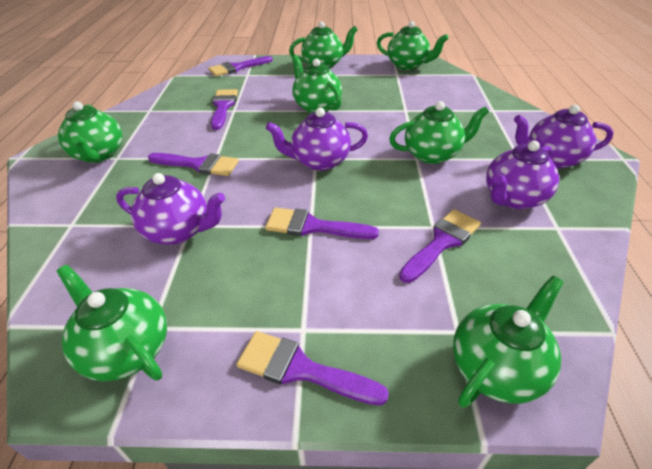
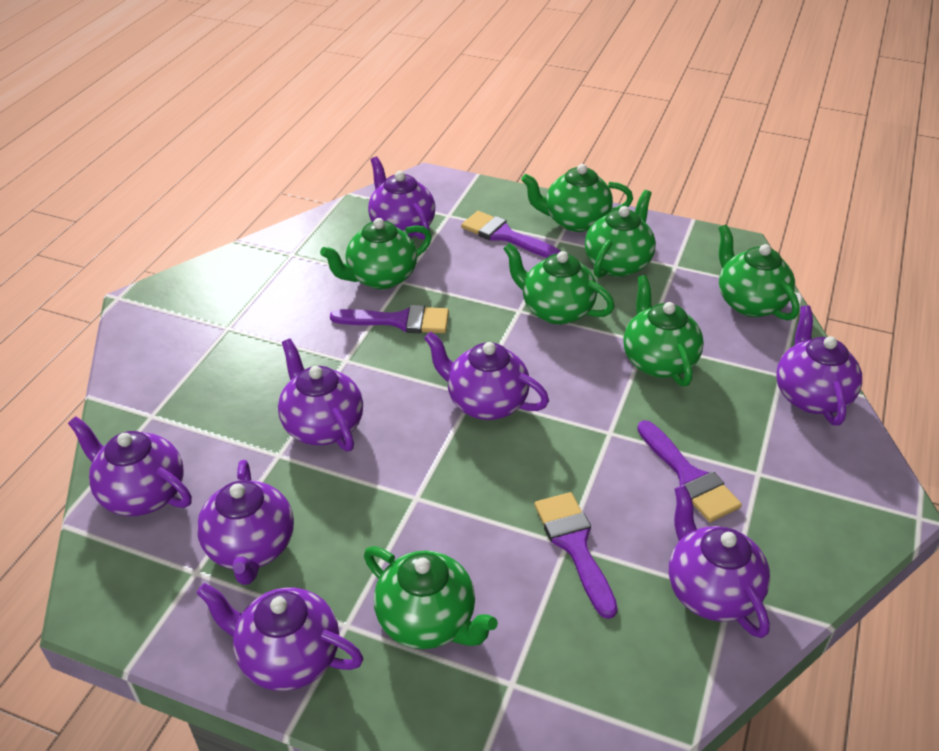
purple brush: 6 -> 4
purple teapot: 4 -> 8

